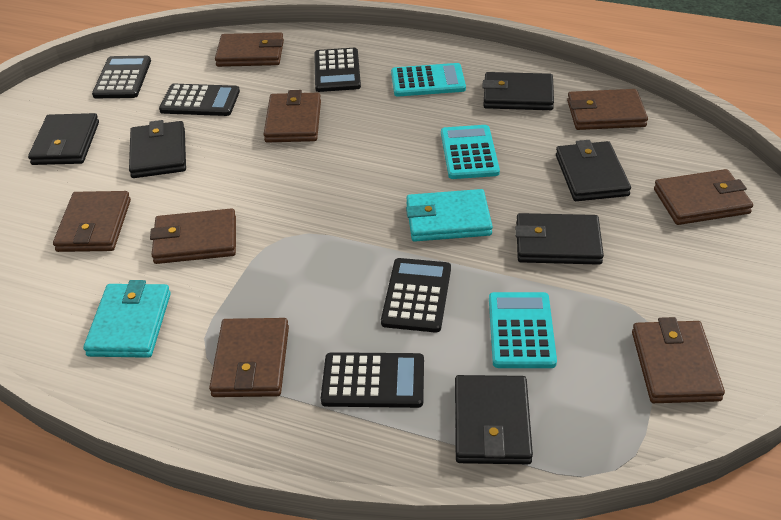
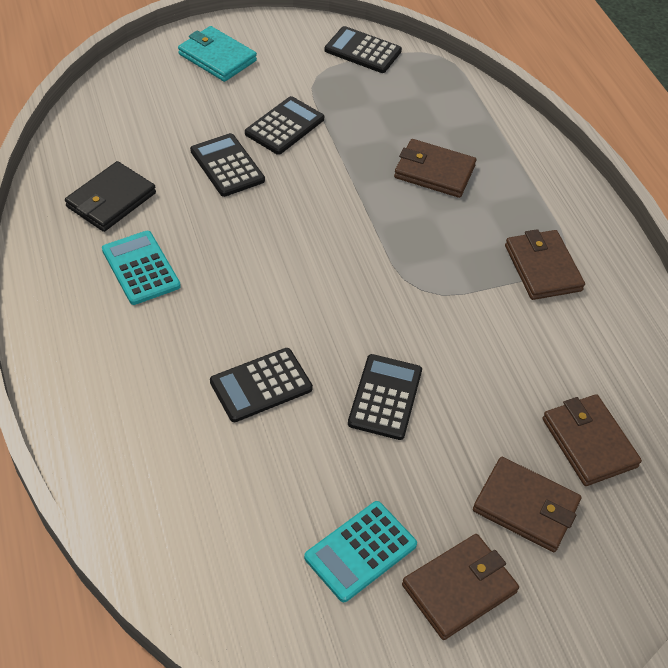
black wallet: 6 -> 1
brown wallet: 8 -> 5
turquoise calculator: 3 -> 2
turquoise wallet: 2 -> 1

